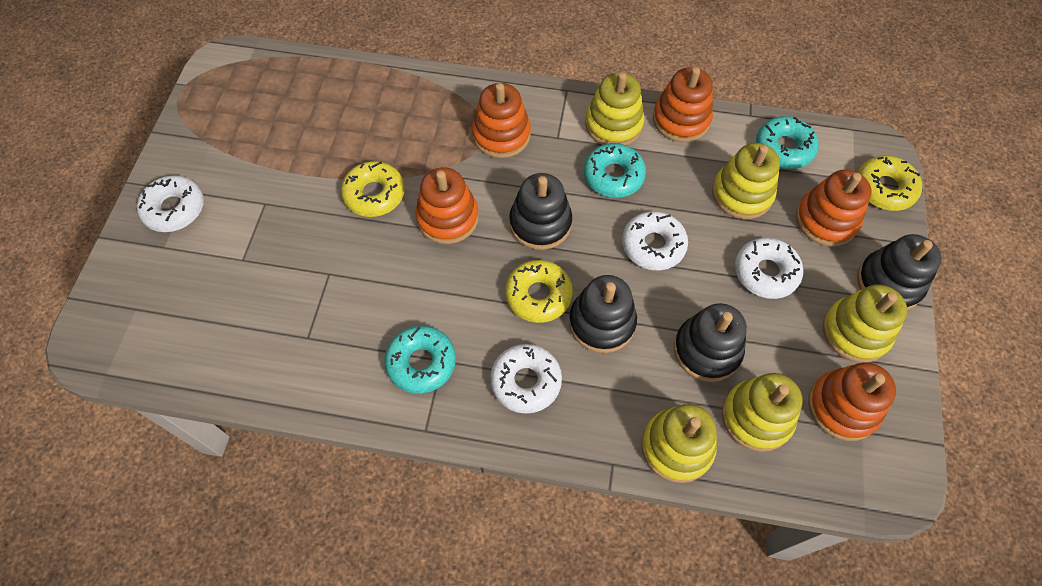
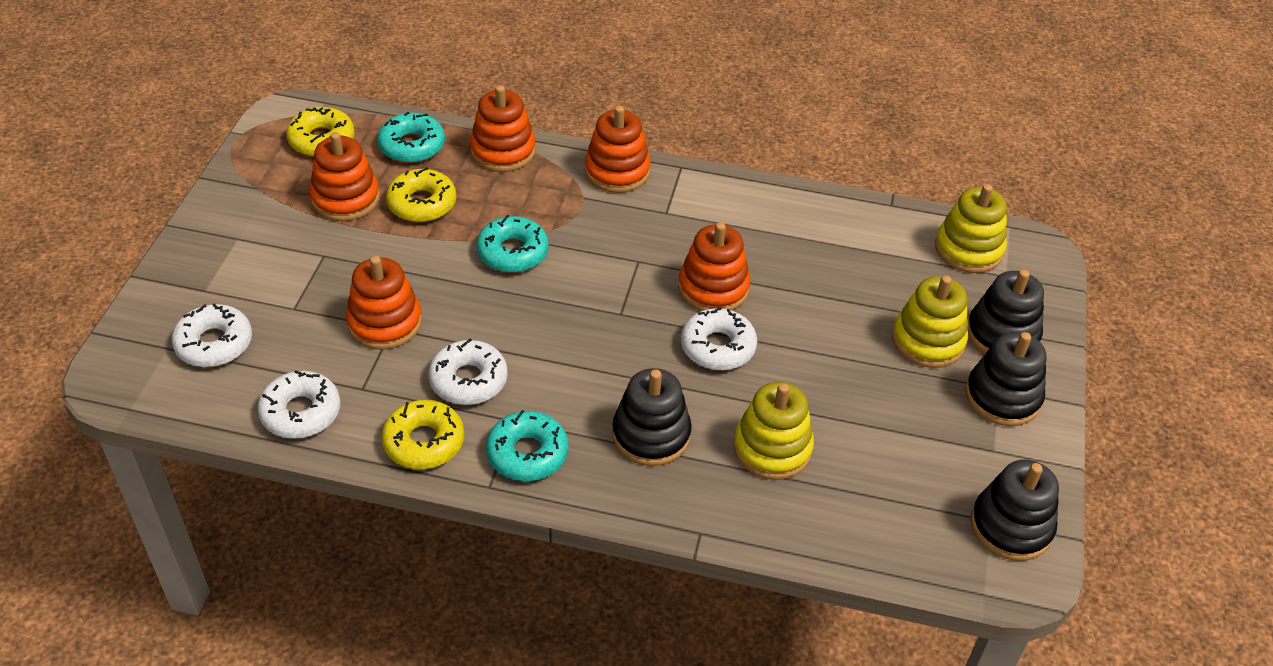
yellow stacking toy: 5 -> 3

